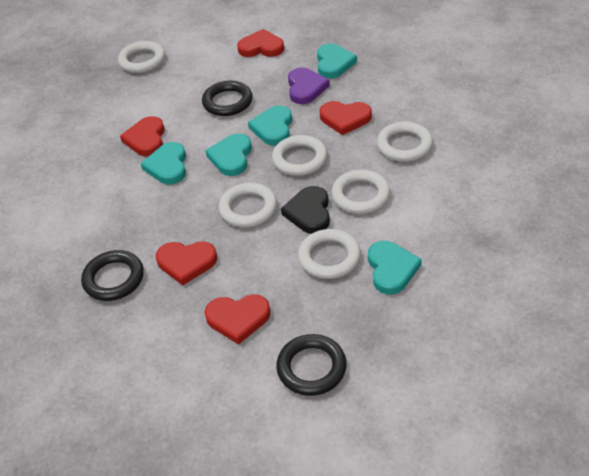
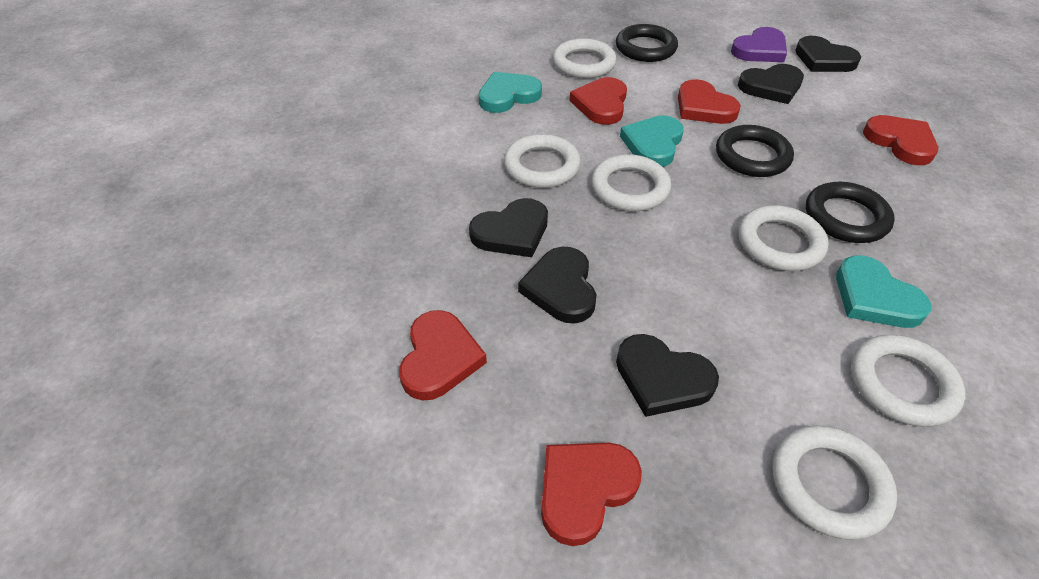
black heart: 1 -> 5
turquoise heart: 5 -> 3

